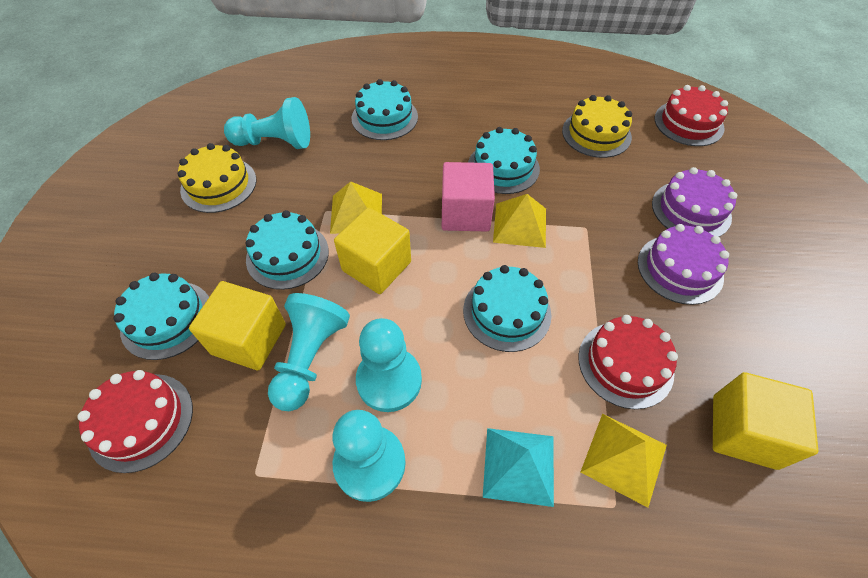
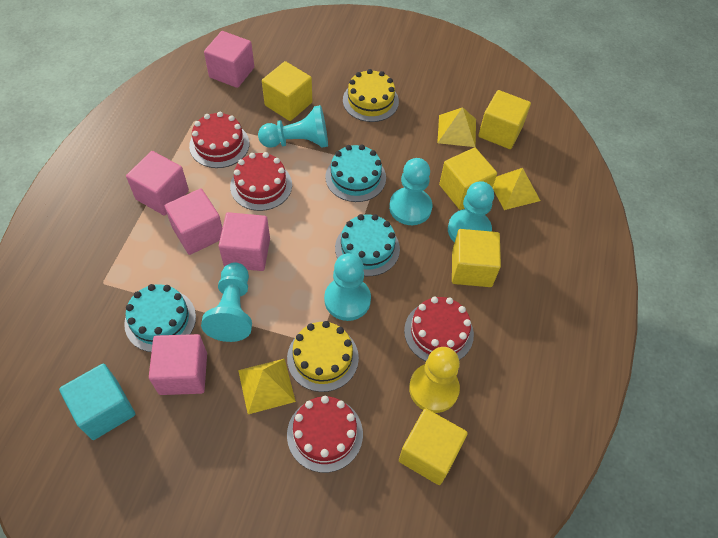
pink cube: 1 -> 5
purple cake: 2 -> 0
red cake: 3 -> 4
turquoise cake: 5 -> 3
turquoise cube: 0 -> 1
turquoise pawn: 4 -> 5
turquoise pyramid: 1 -> 0
yellow cube: 3 -> 5
yellow pawn: 0 -> 1

